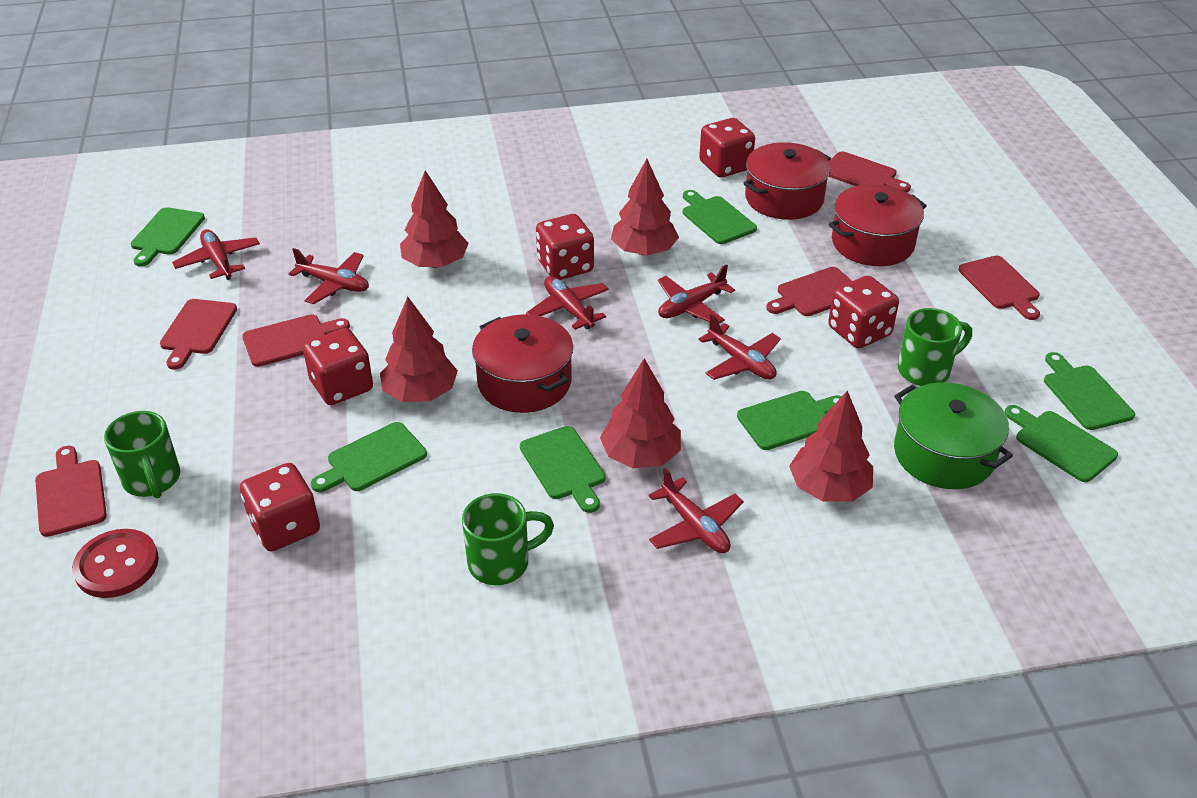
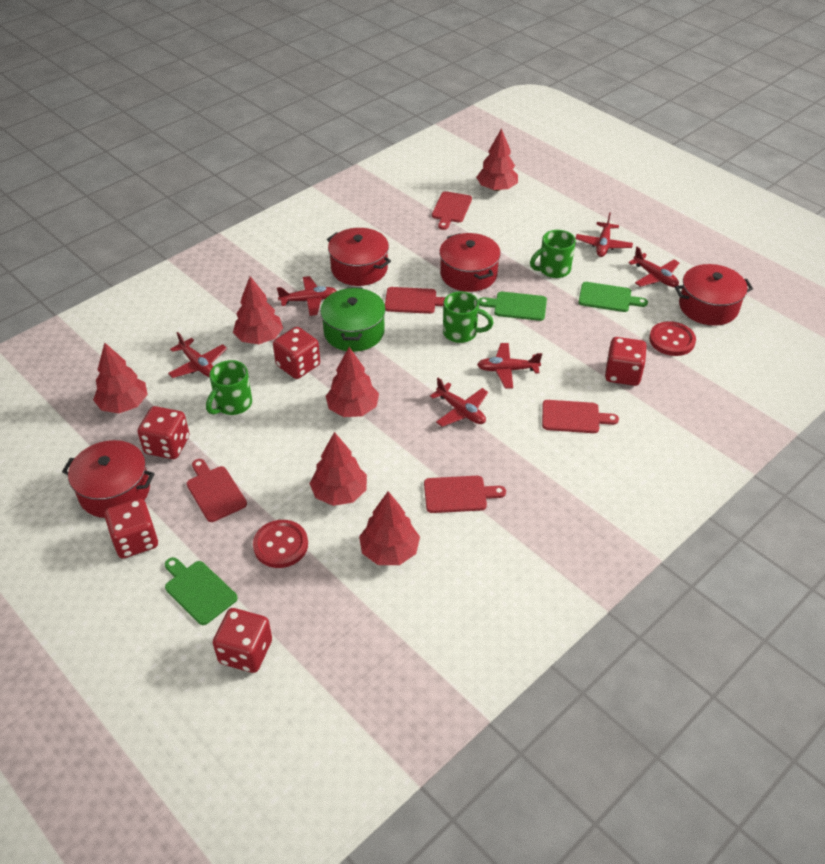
green cutting board: 7 -> 3
red button: 1 -> 2
red cutting board: 6 -> 5
red pot: 3 -> 4
red tree: 5 -> 6

